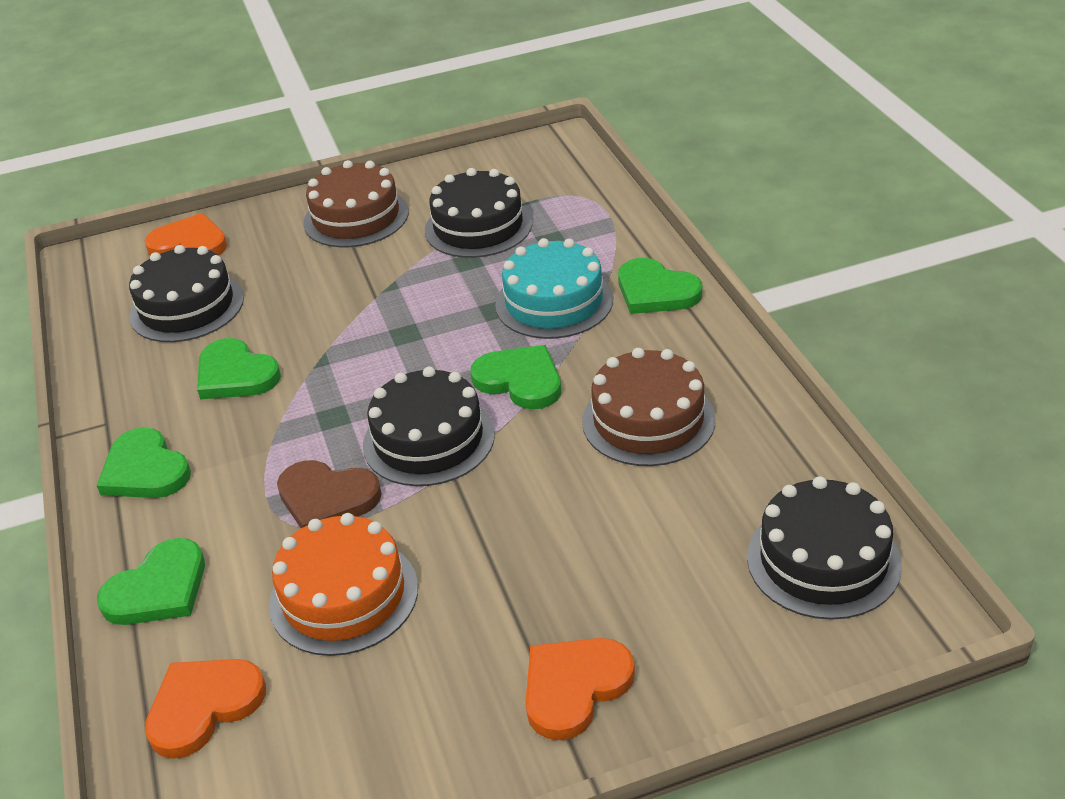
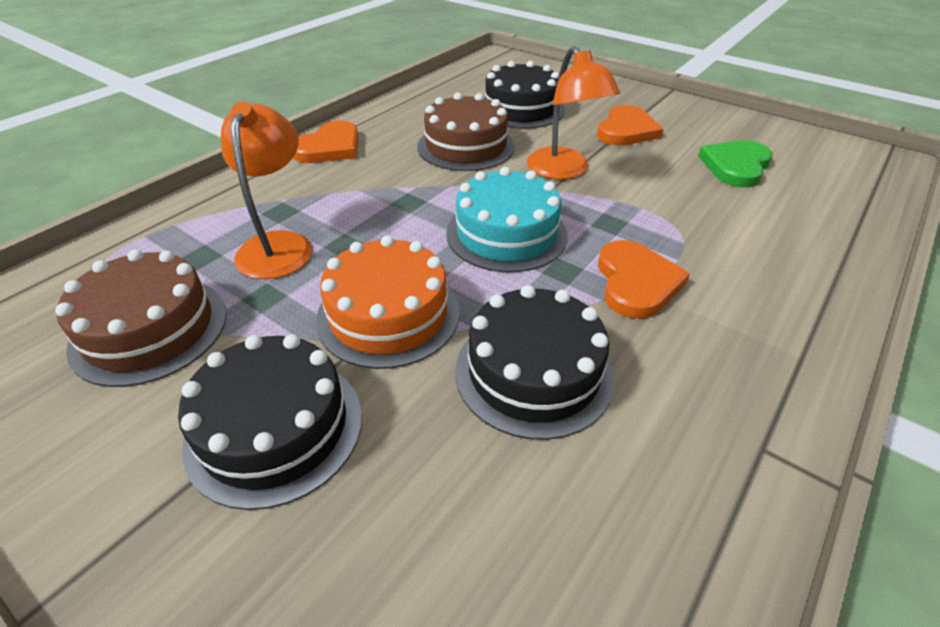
black cake: 4 -> 3
brown heart: 1 -> 0
green heart: 5 -> 1
orange lamp: 0 -> 2

